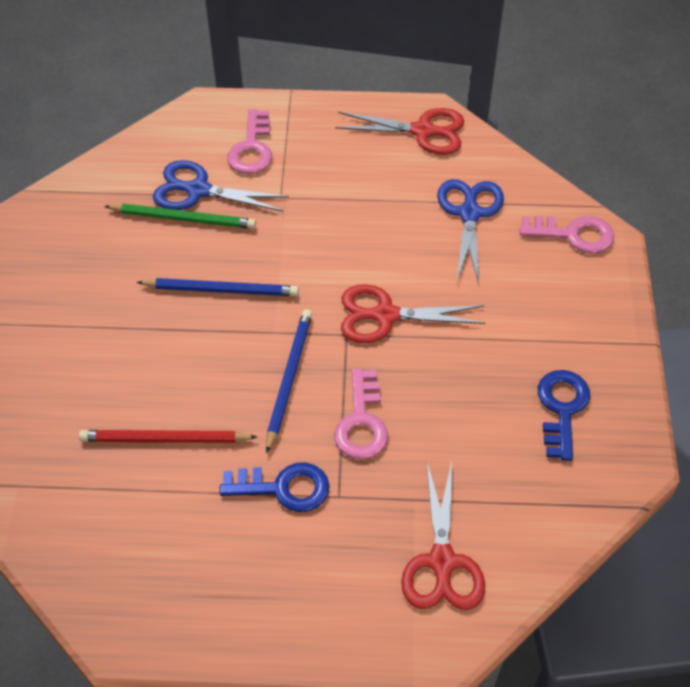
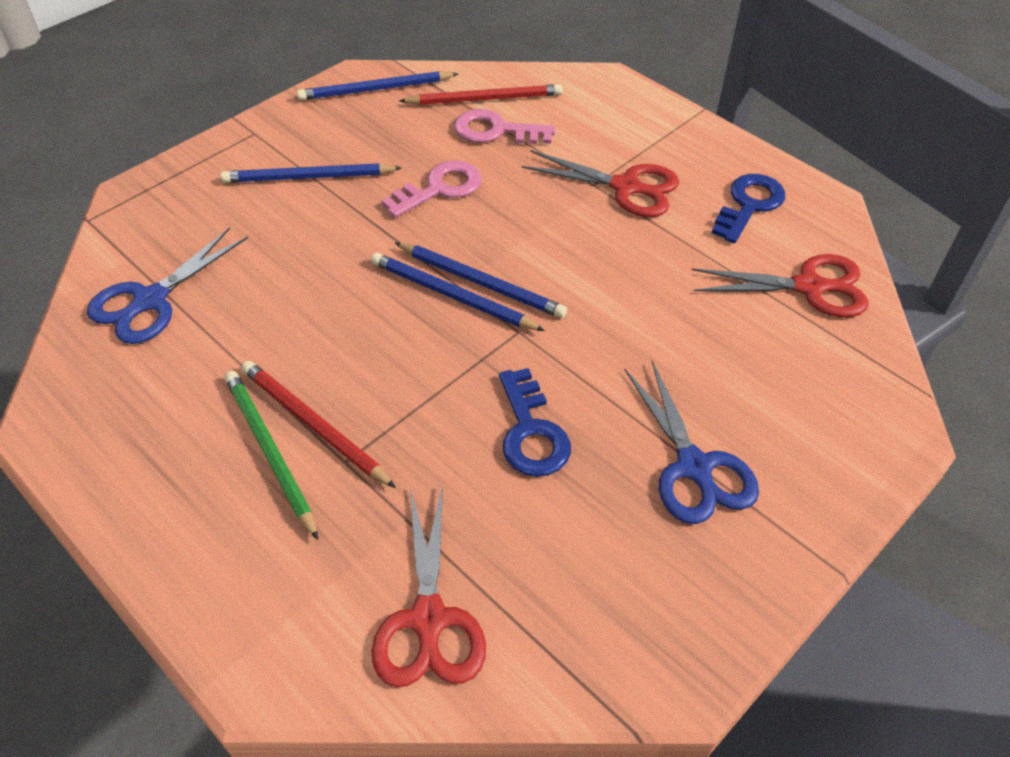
blue pencil: 2 -> 4
pink key: 3 -> 2
red pencil: 1 -> 2

